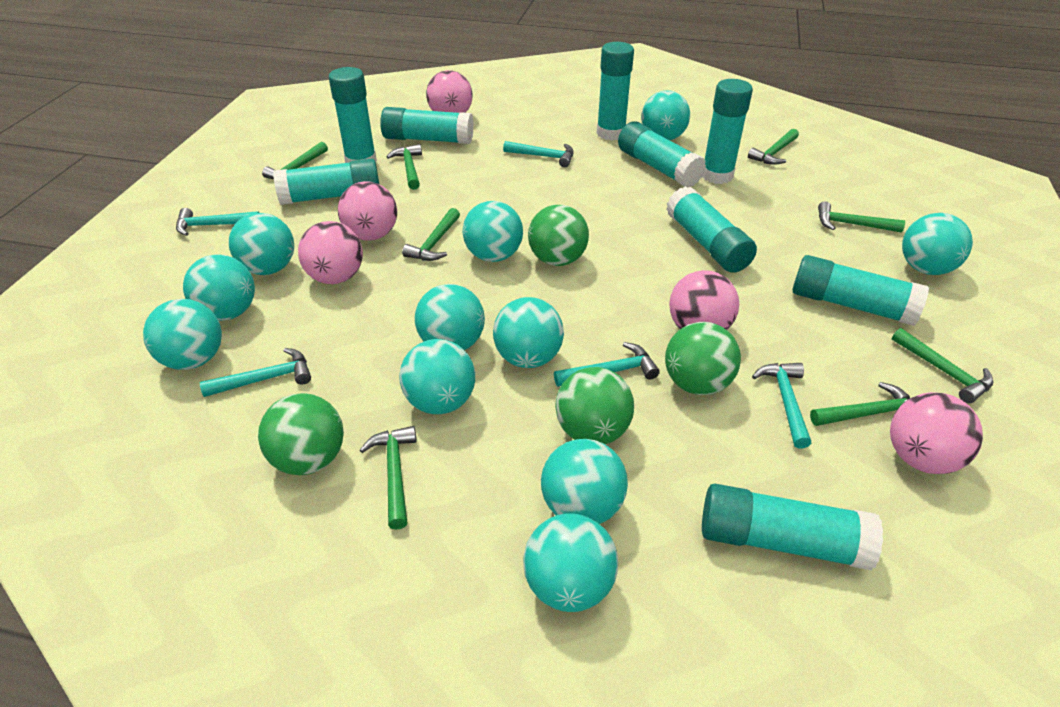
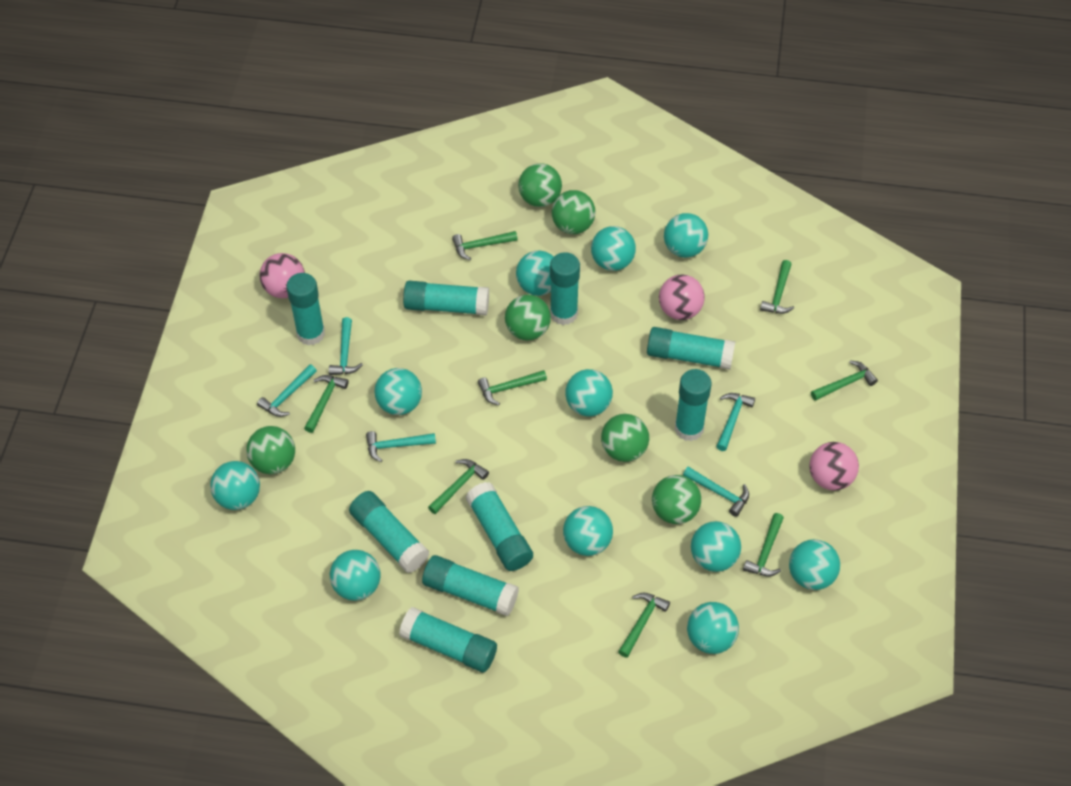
green ball: 4 -> 6
pink ball: 5 -> 3

